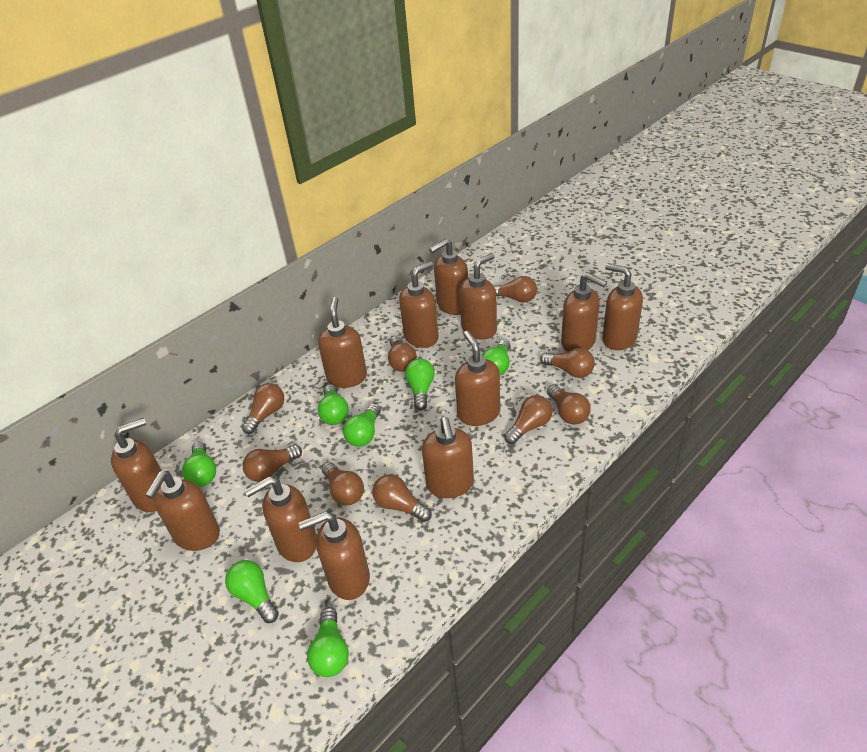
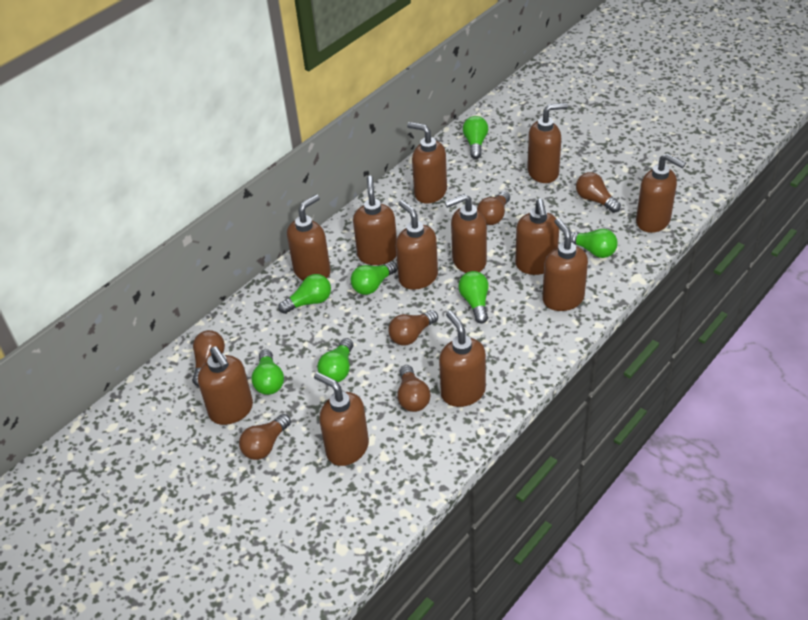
brown light bulb: 9 -> 6

